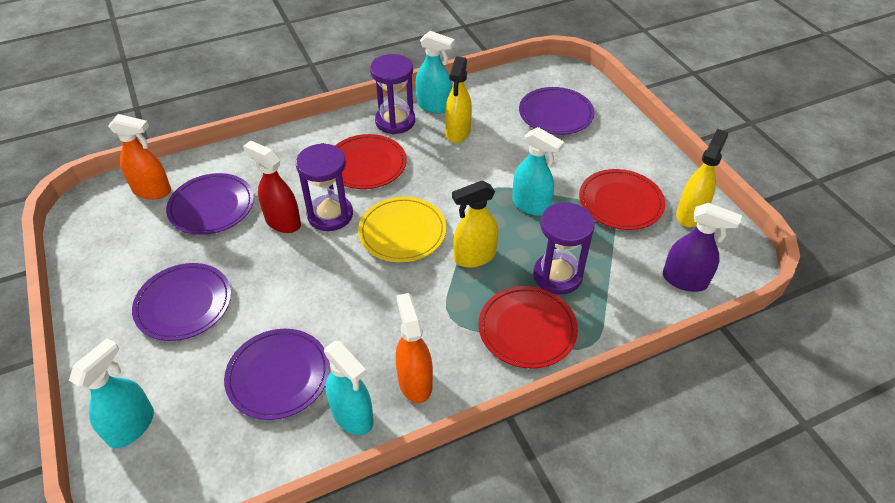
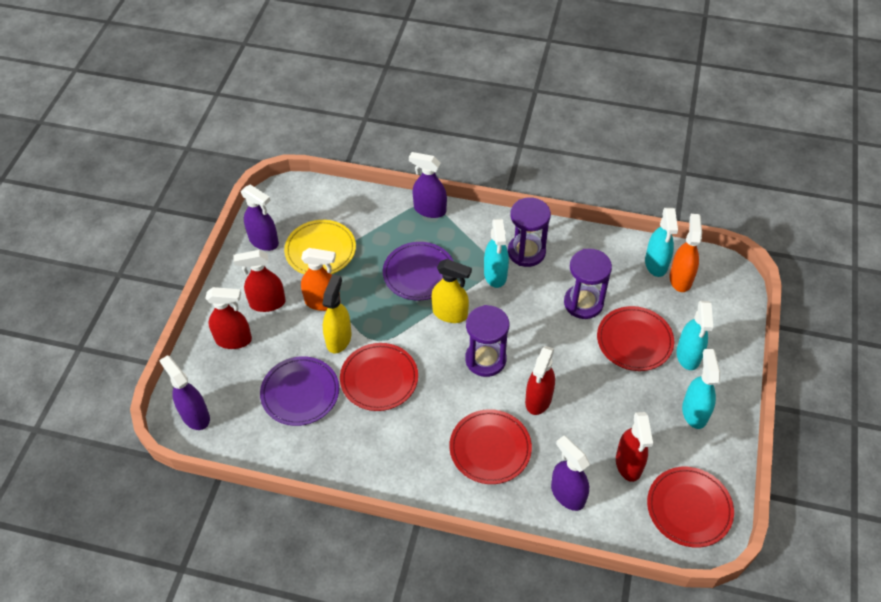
purple plate: 4 -> 2
purple spray bottle: 1 -> 4
red plate: 3 -> 4
red spray bottle: 1 -> 4
yellow spray bottle: 3 -> 2

